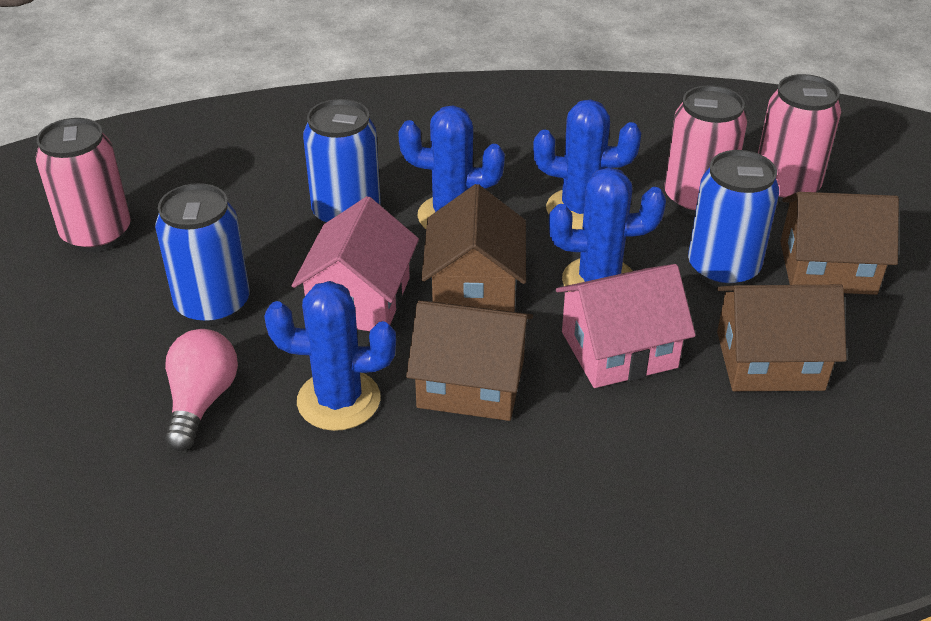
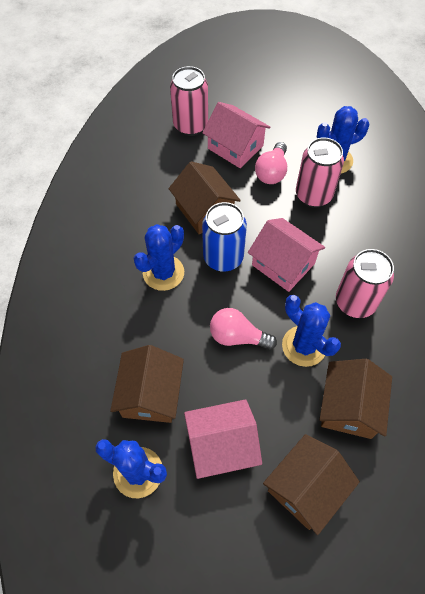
blue can: 3 -> 1
pink house: 2 -> 3
pink light bulb: 1 -> 2

